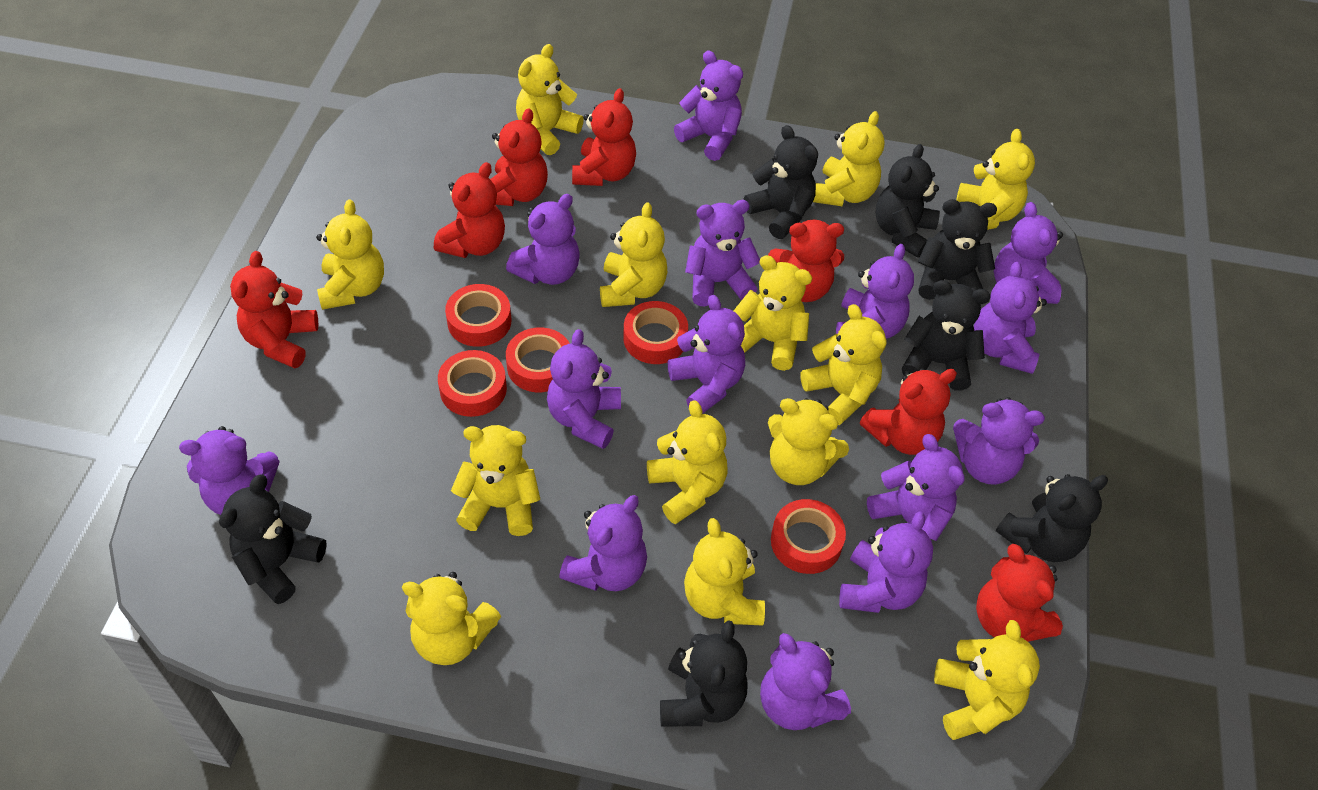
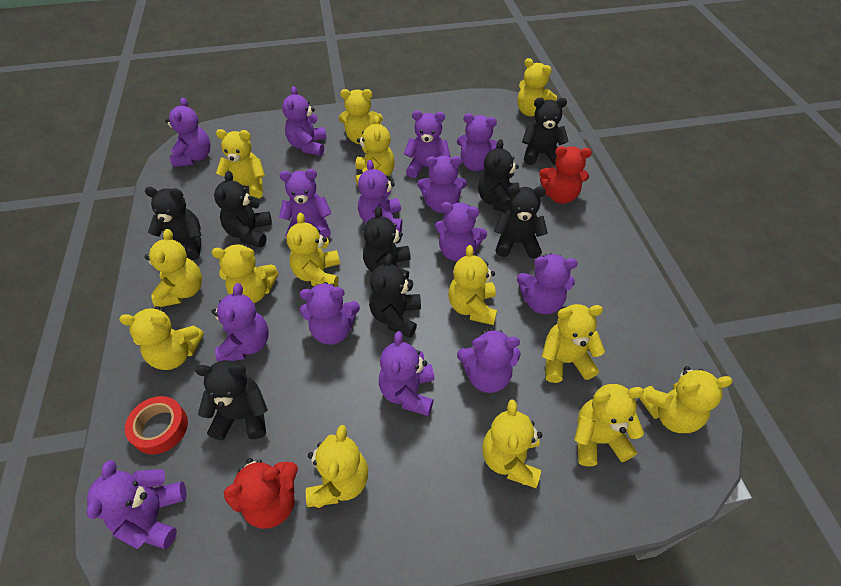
black teddy bear: 7 -> 8
red tape: 5 -> 1
red teddy bear: 7 -> 2
yellow teddy bear: 13 -> 14

